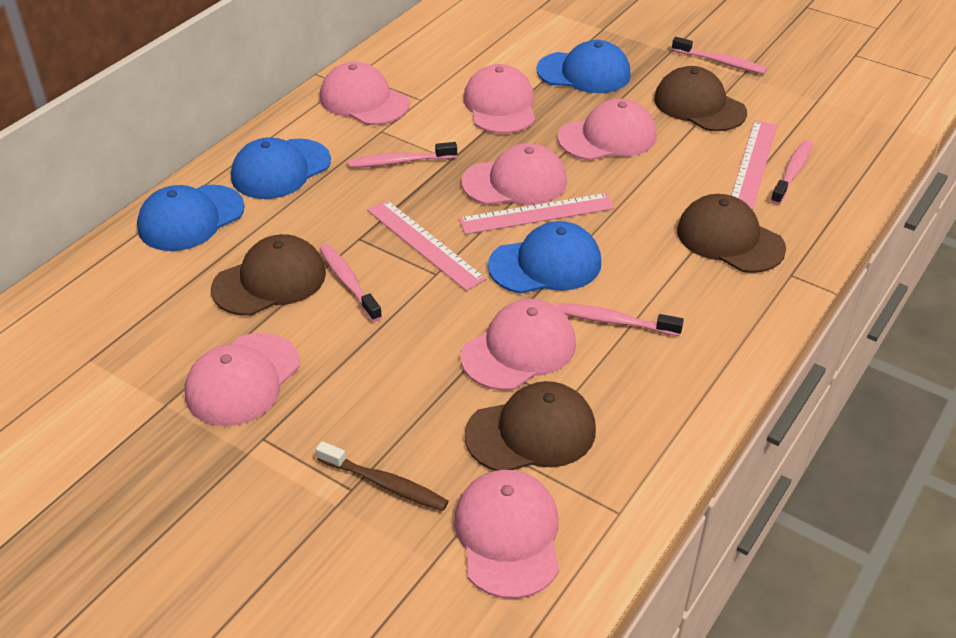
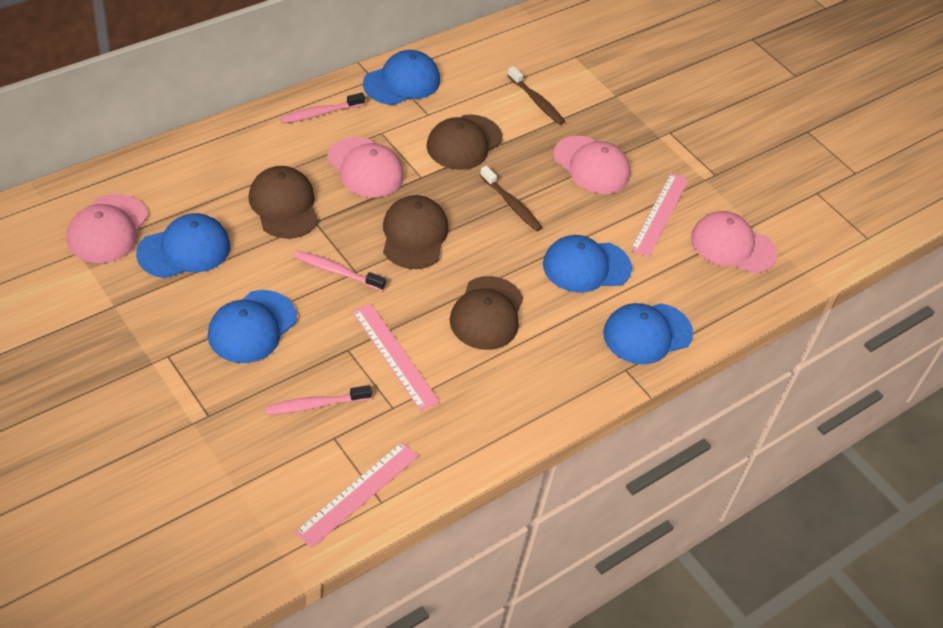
blue cap: 4 -> 5
brown toothbrush: 1 -> 2
pink cap: 7 -> 4
pink toothbrush: 5 -> 3

